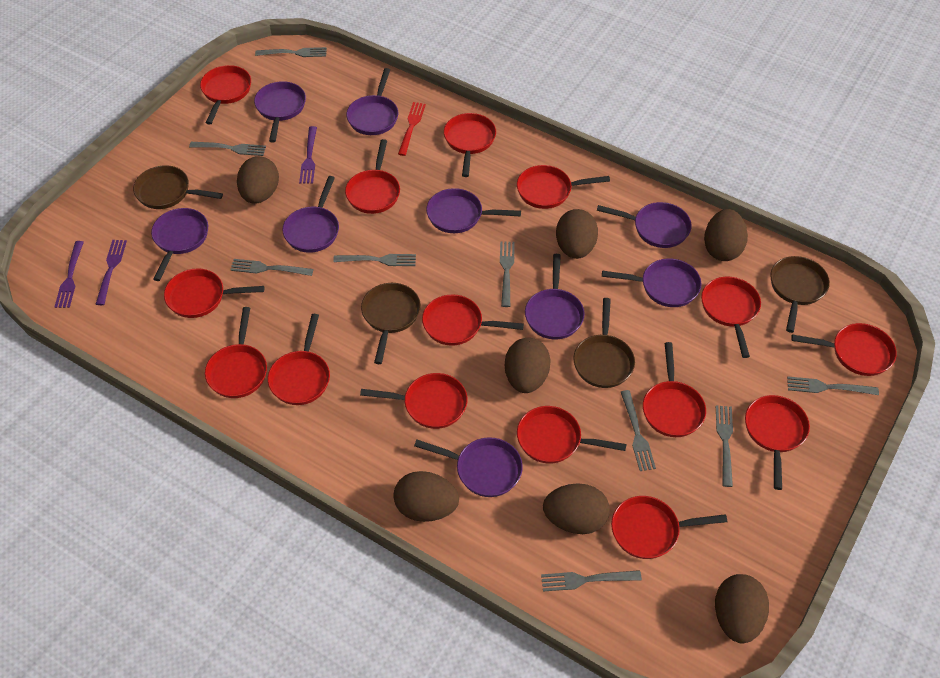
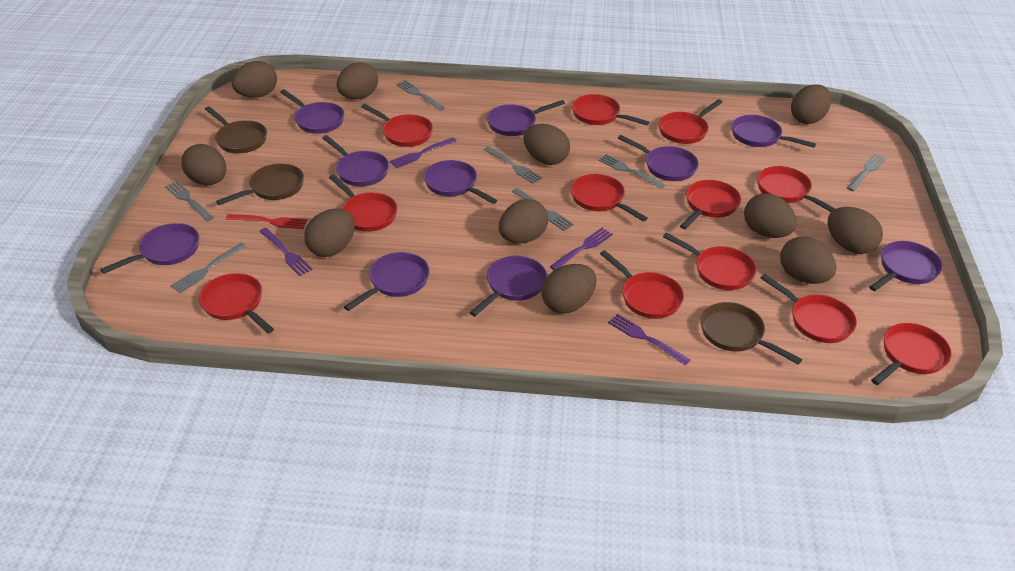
brown egg: 7 -> 11
brown pan: 4 -> 3
grey fork: 9 -> 7
purple fork: 3 -> 4
purple pan: 9 -> 10
red pan: 15 -> 12

